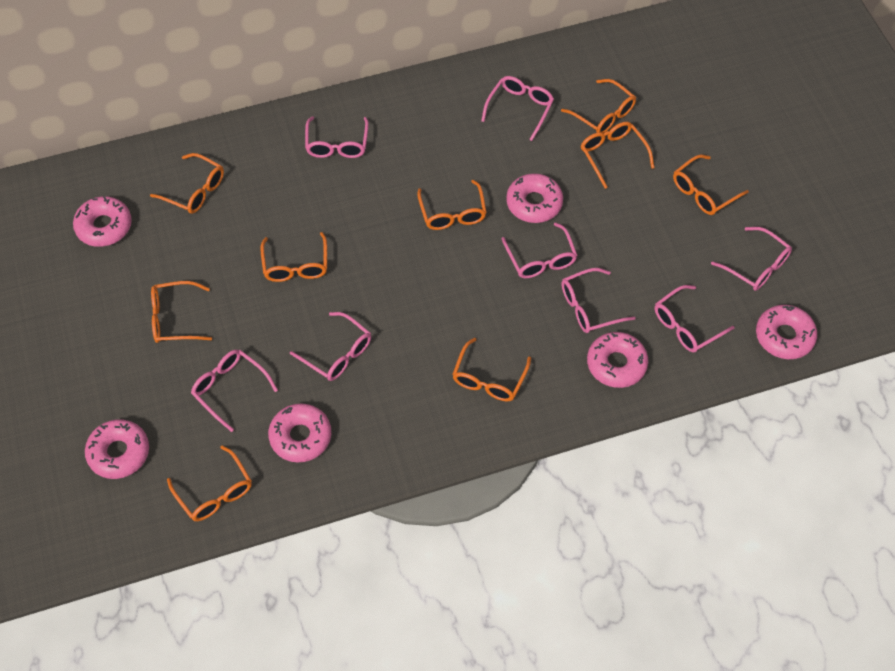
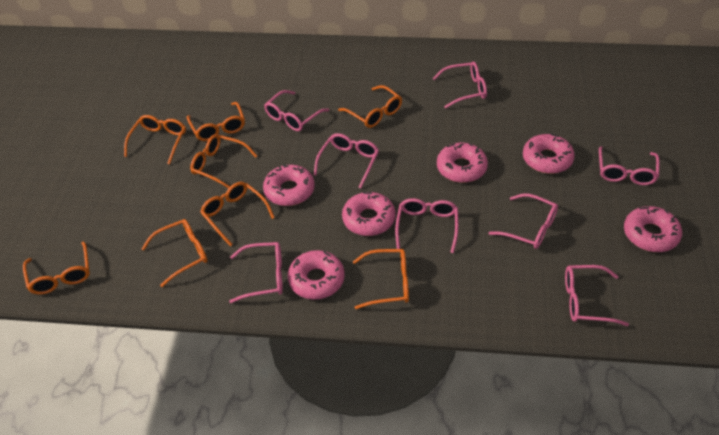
orange glasses: 9 -> 8

